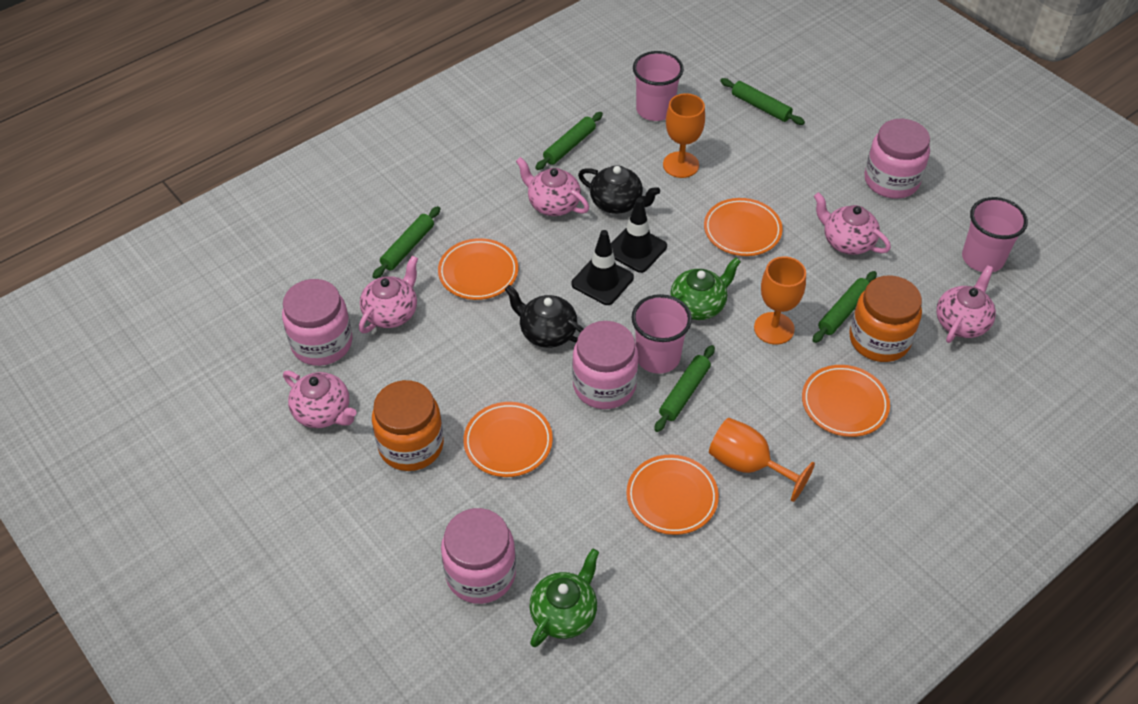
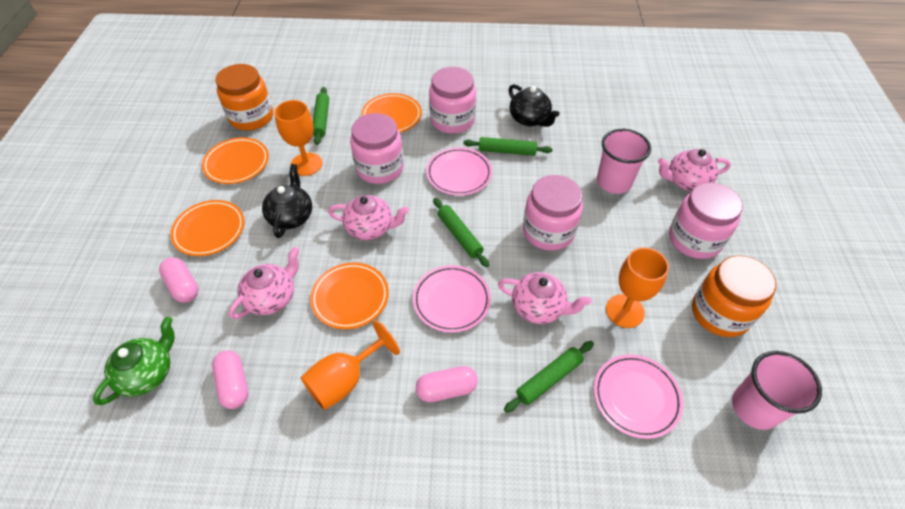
black traffic cone: 2 -> 0
green rolling pin: 5 -> 4
green teapot: 2 -> 1
orange plate: 5 -> 4
pink capsule: 0 -> 3
pink cup: 3 -> 2
pink plate: 0 -> 3
pink teapot: 5 -> 4

